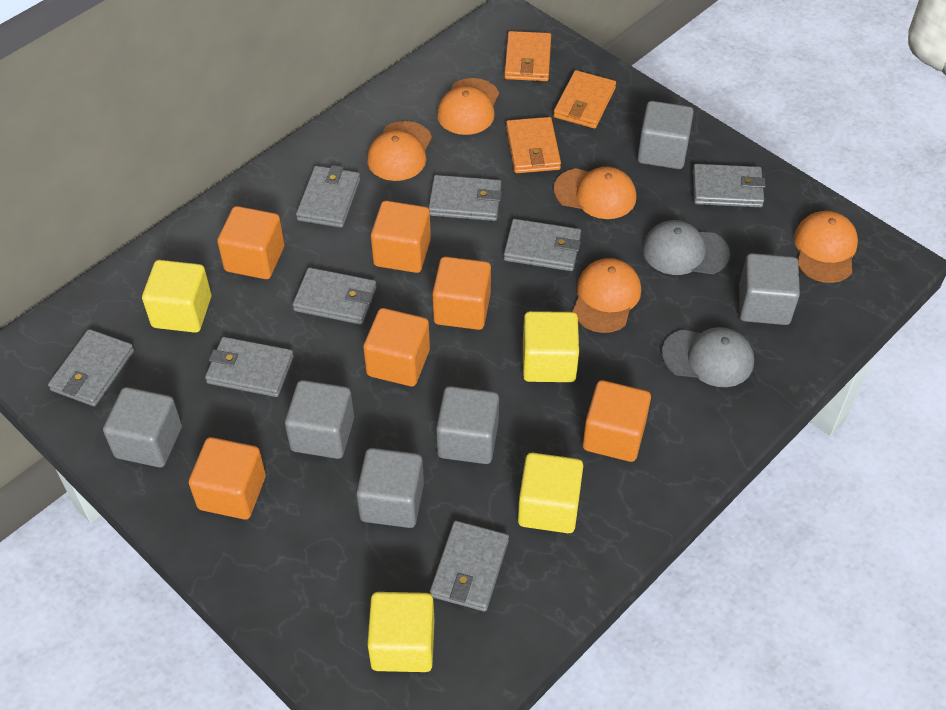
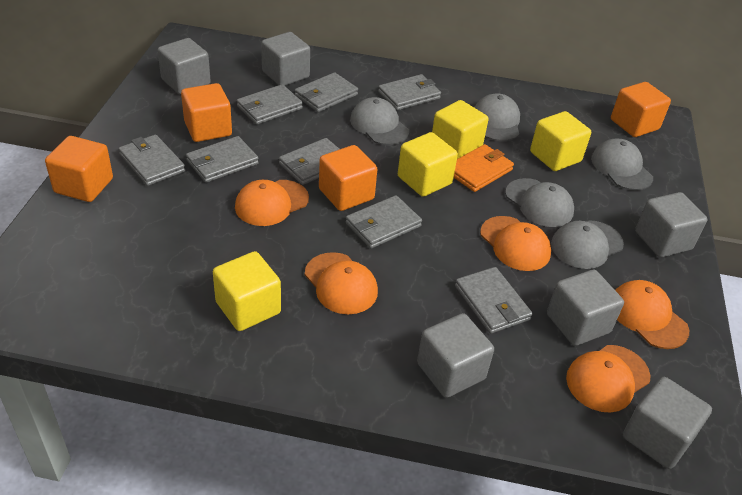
grey cap: 2 -> 5
orange cube: 6 -> 4
orange wallet: 3 -> 1

